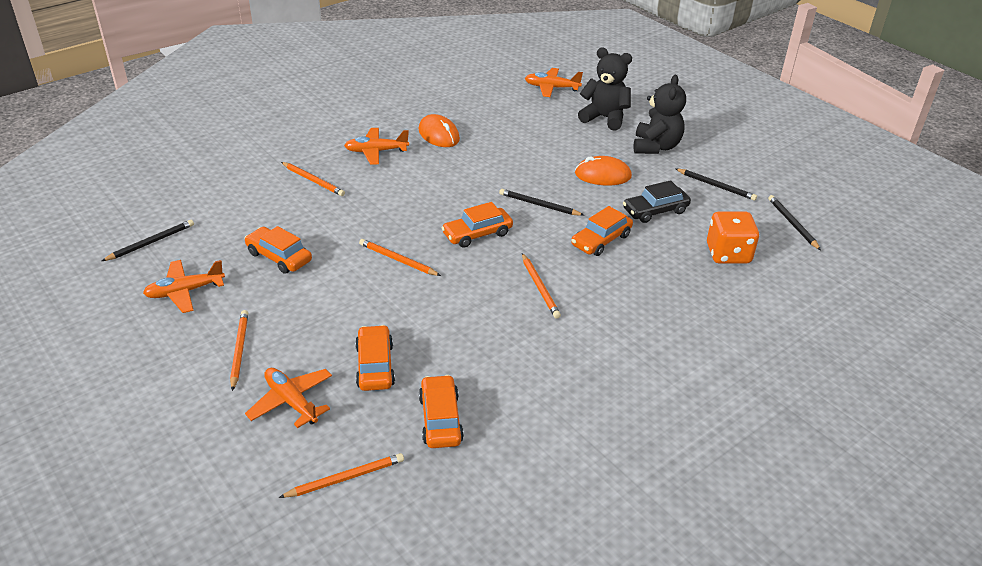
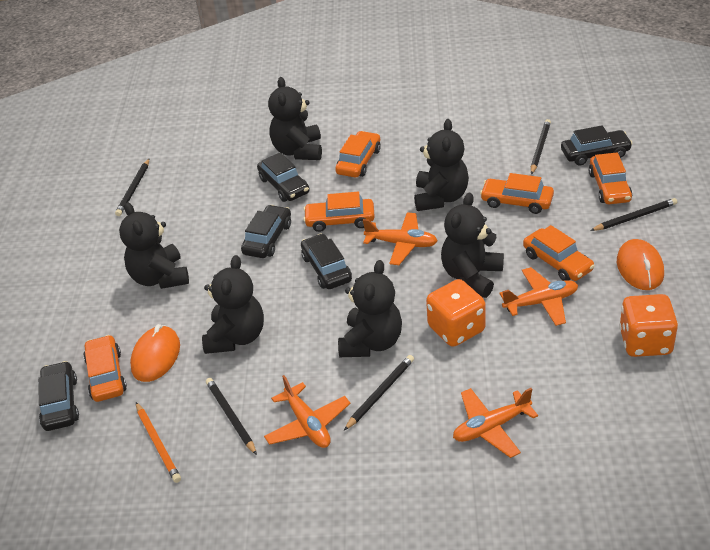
black car: 1 -> 5
black pencil: 4 -> 5
black teddy bear: 2 -> 6
orange car: 5 -> 6
orange dice: 1 -> 2
orange pencil: 5 -> 1

